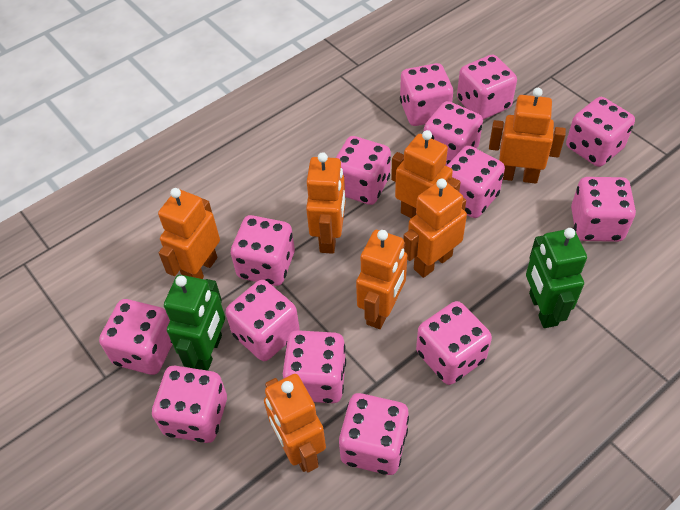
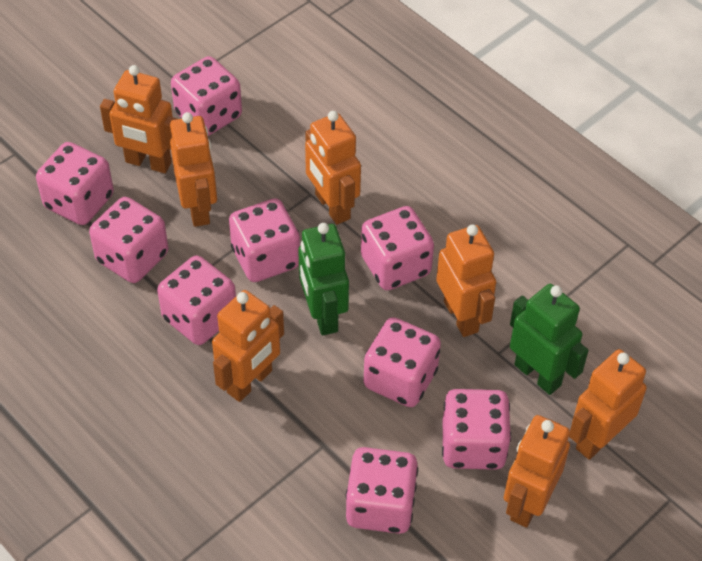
pink dice: 14 -> 9

